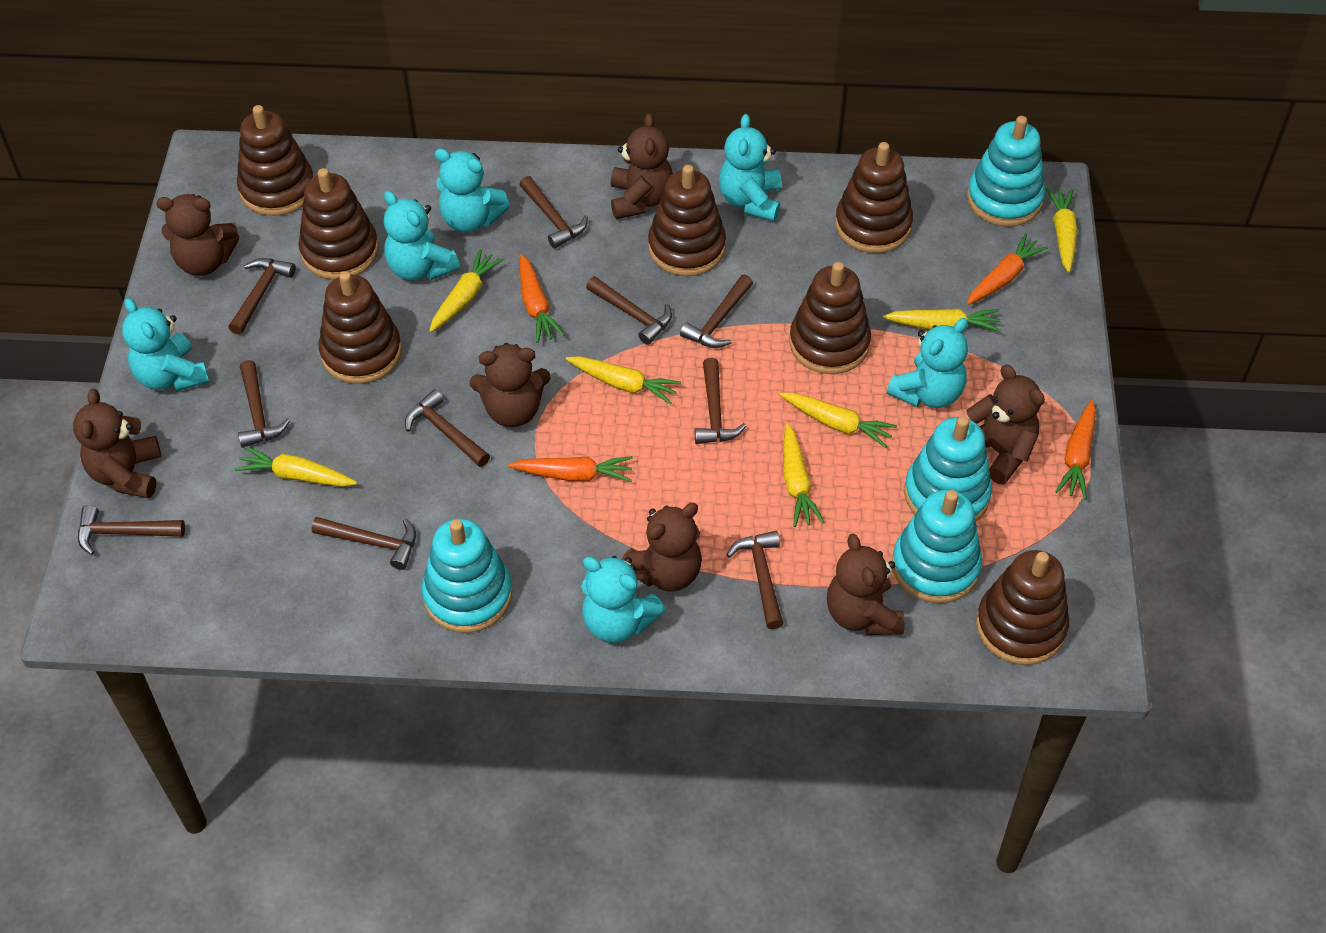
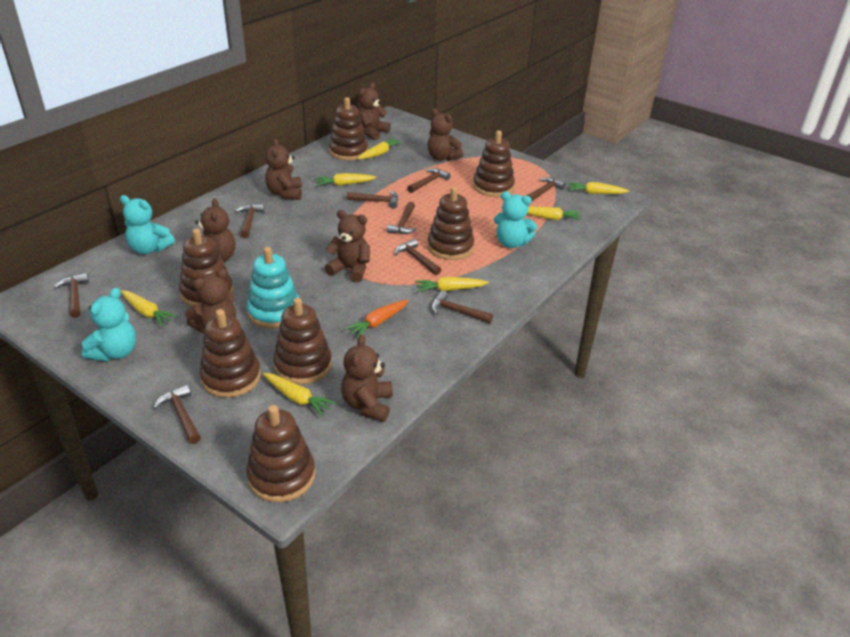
brown hammer: 10 -> 9
orange carrot: 4 -> 1
turquoise stacking toy: 4 -> 1
turquoise teddy bear: 6 -> 3

